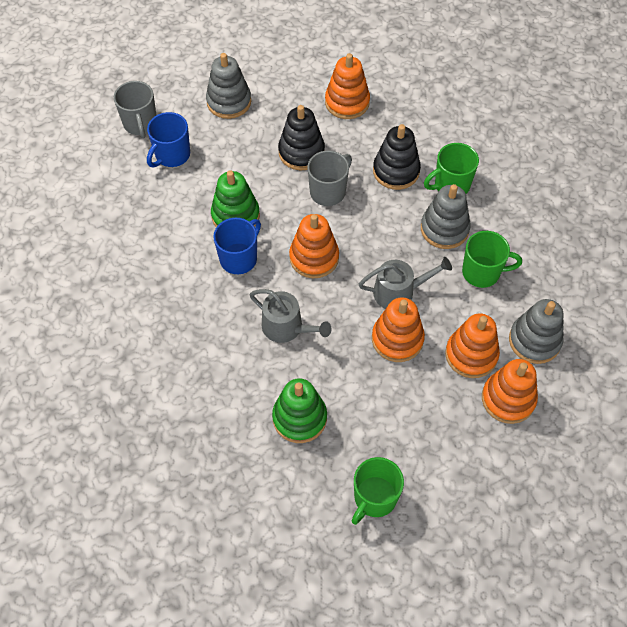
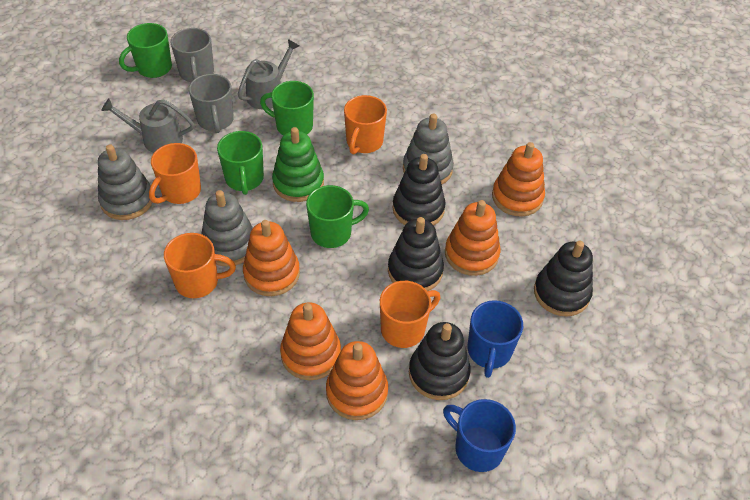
black stacking toy: 2 -> 4
green mug: 3 -> 4
green stacking toy: 2 -> 1
orange mug: 0 -> 4

